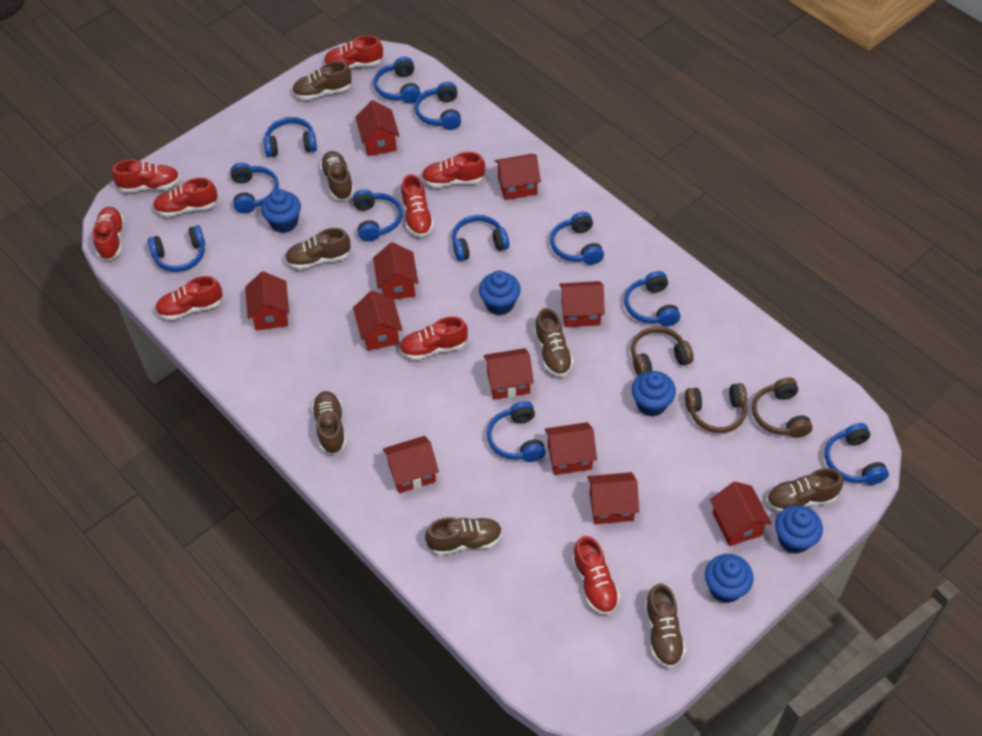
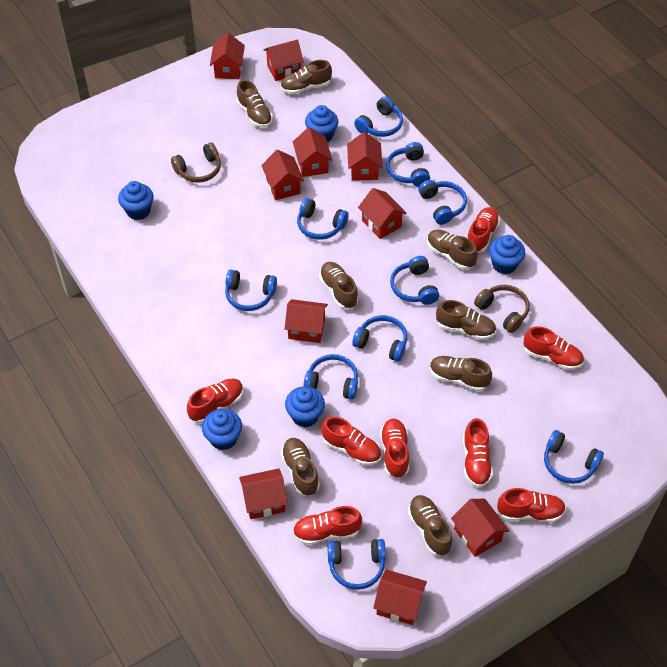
blue headphones: 11 -> 10
brown headphones: 3 -> 2
red house: 11 -> 10
red shoe: 9 -> 8

